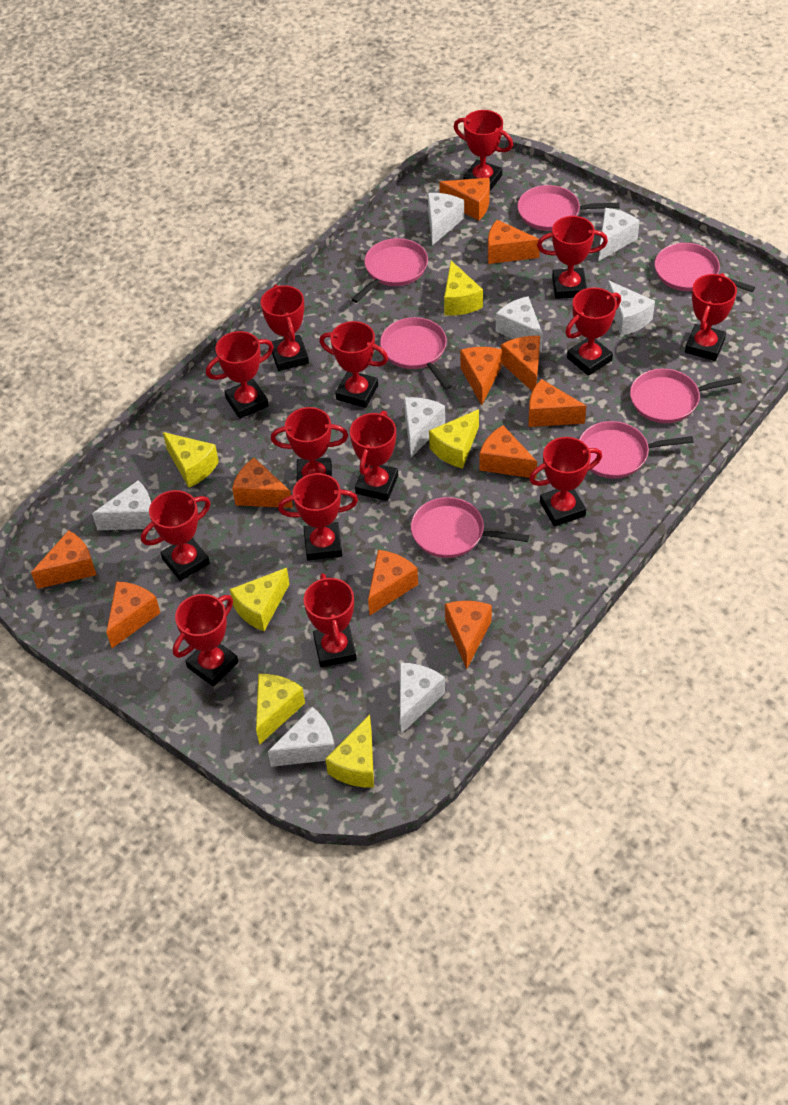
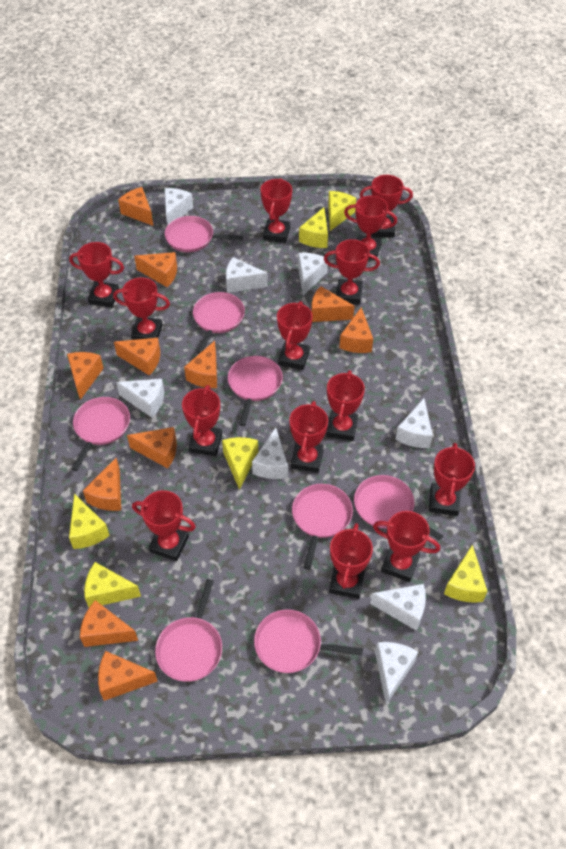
pink pan: 7 -> 8

